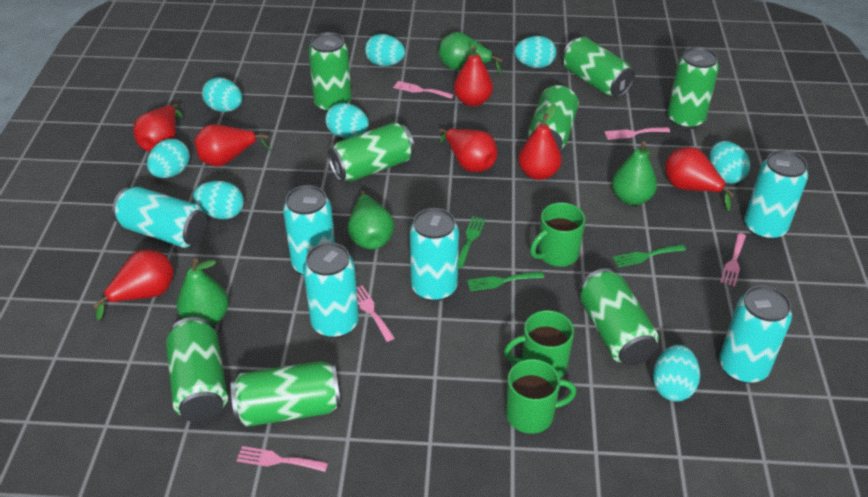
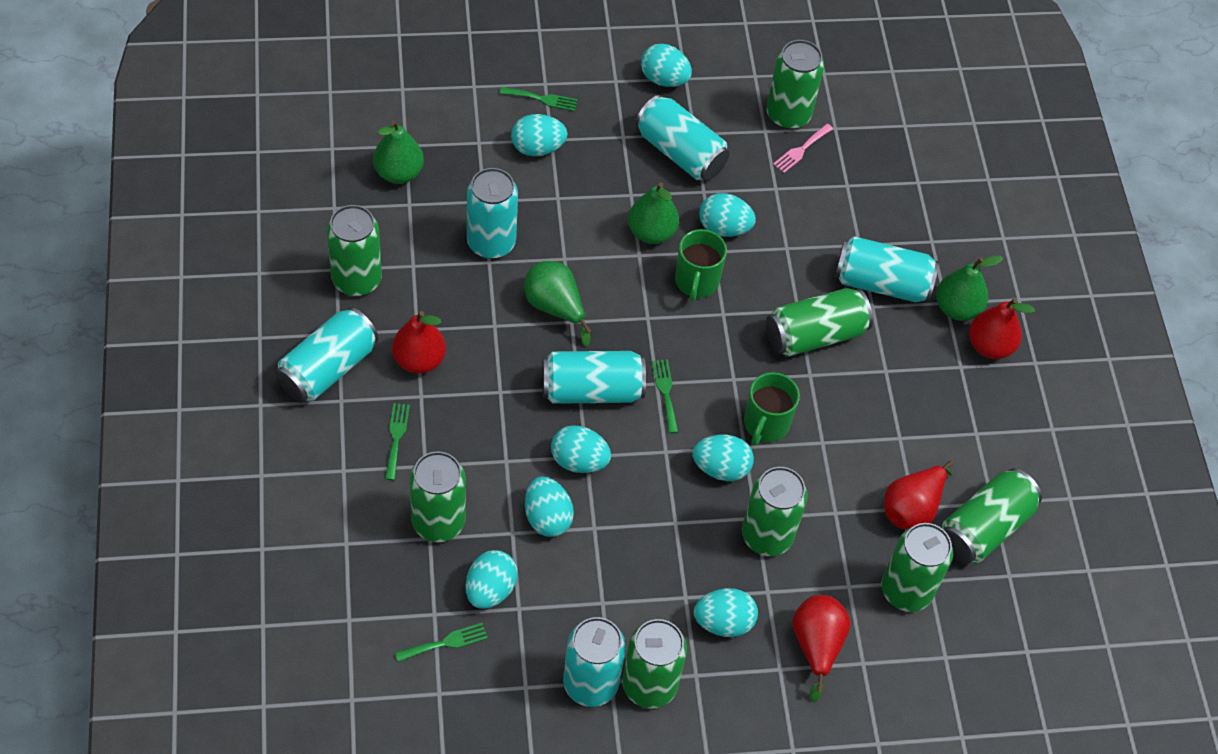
green fork: 3 -> 4
green mug: 3 -> 2
pink fork: 5 -> 1
red pear: 7 -> 4

